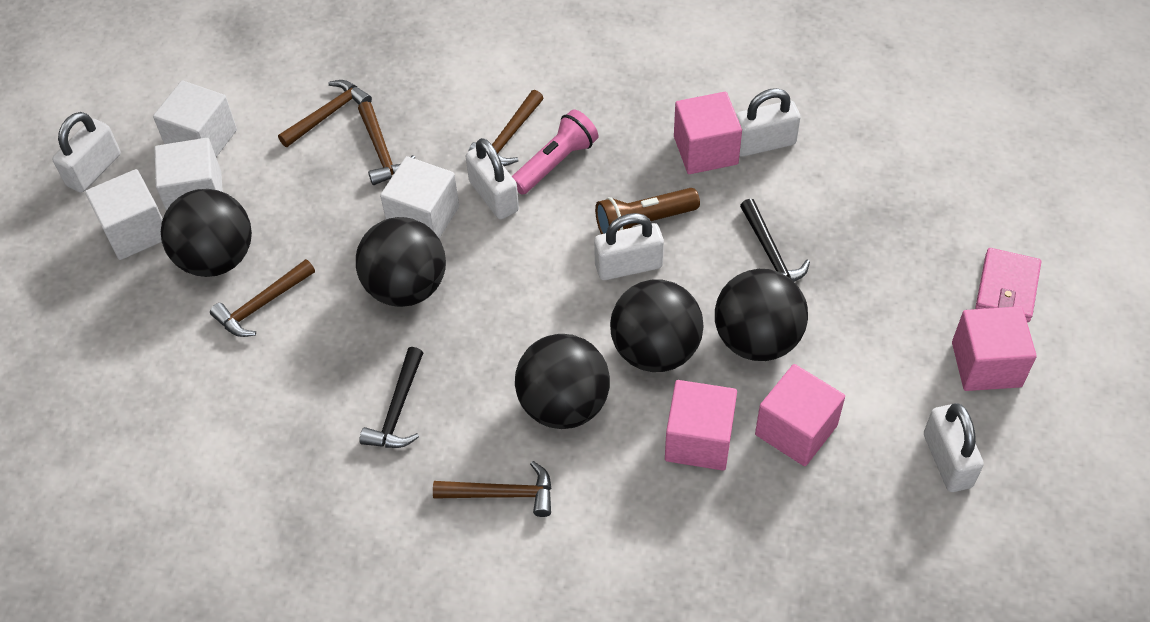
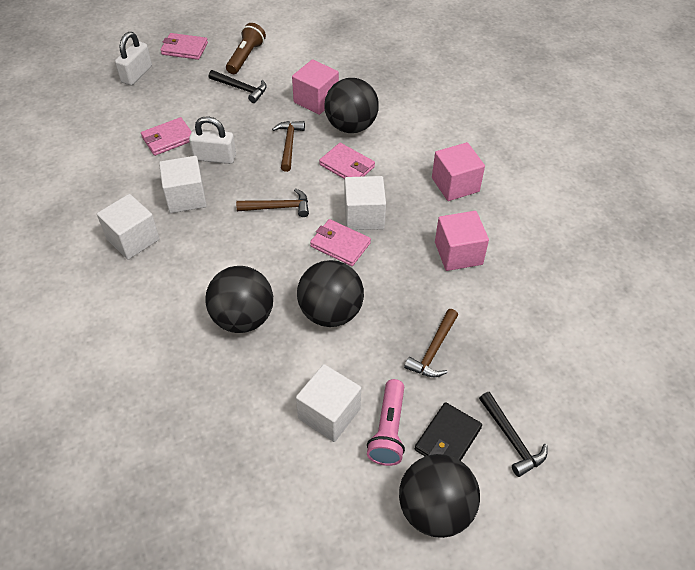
black ball: 5 -> 4
black wallet: 0 -> 1
brown hammer: 5 -> 3
pink cube: 4 -> 3
pink wallet: 1 -> 4
white padlock: 5 -> 2

